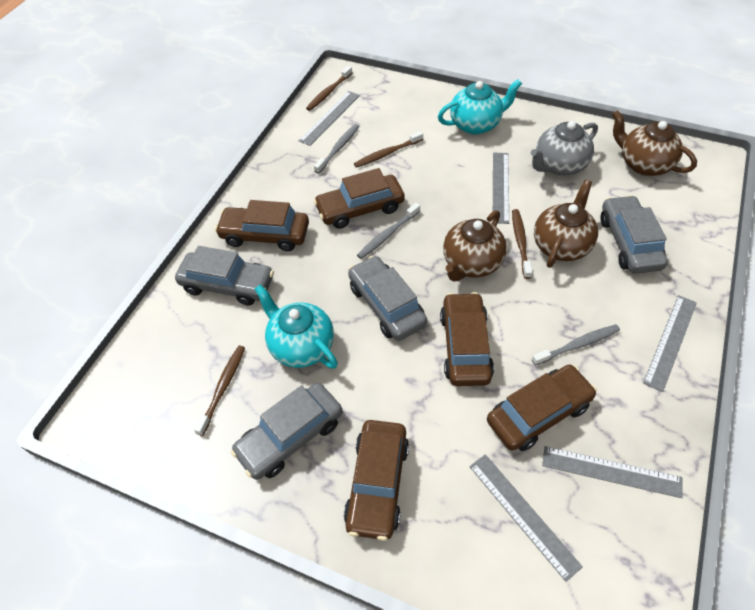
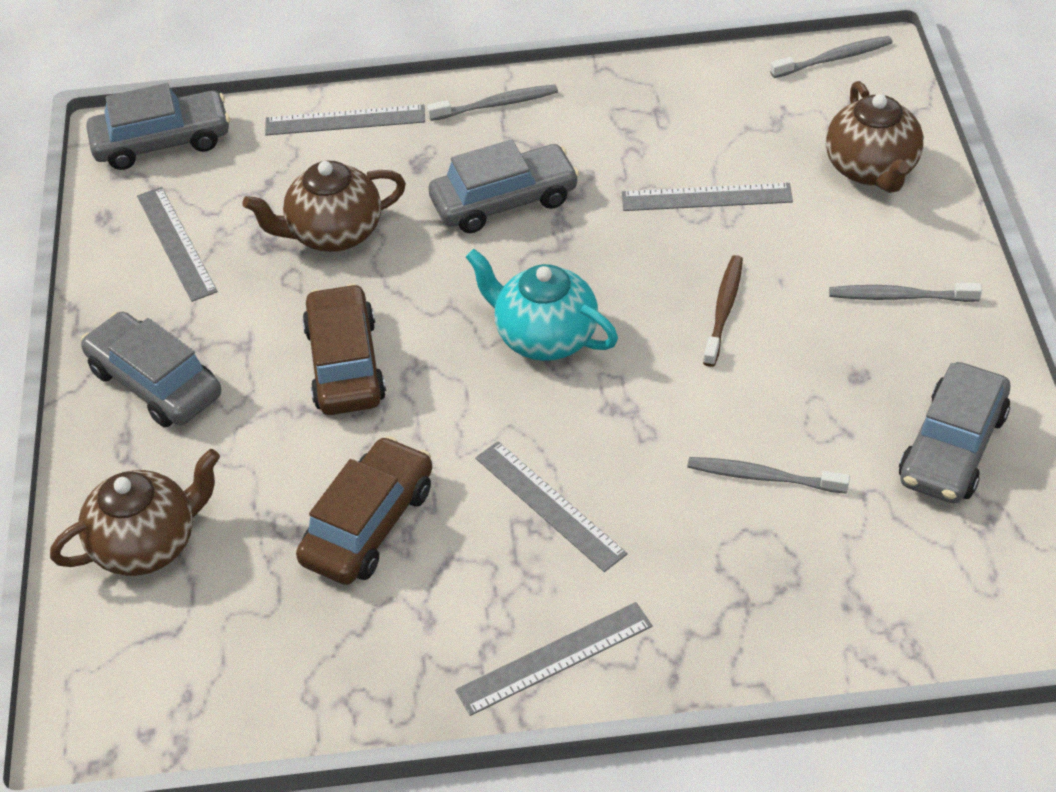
brown car: 5 -> 2
brown toothbrush: 4 -> 1
grey teapot: 1 -> 0
grey toothbrush: 3 -> 4
turquoise teapot: 2 -> 1

